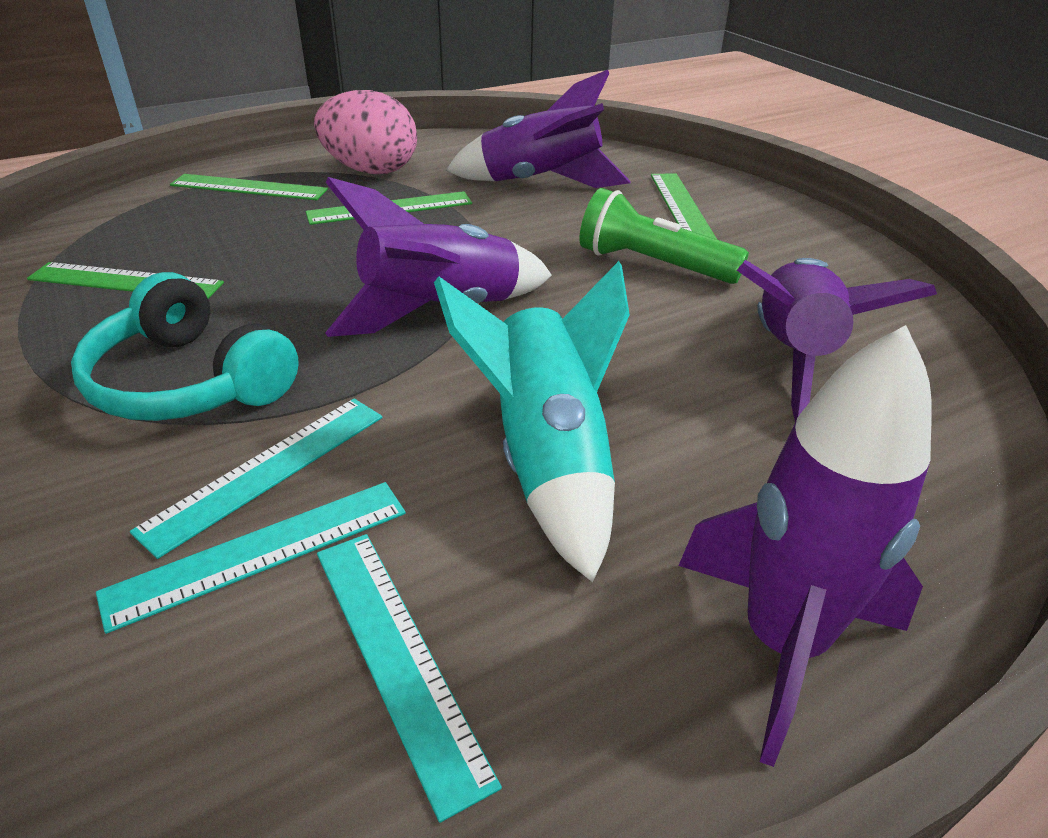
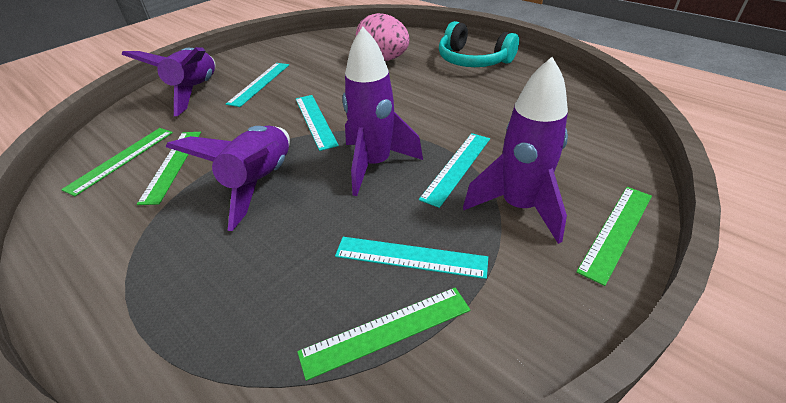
green flashlight: 1 -> 0
turquoise rocket: 1 -> 0
turquoise ruler: 3 -> 4

